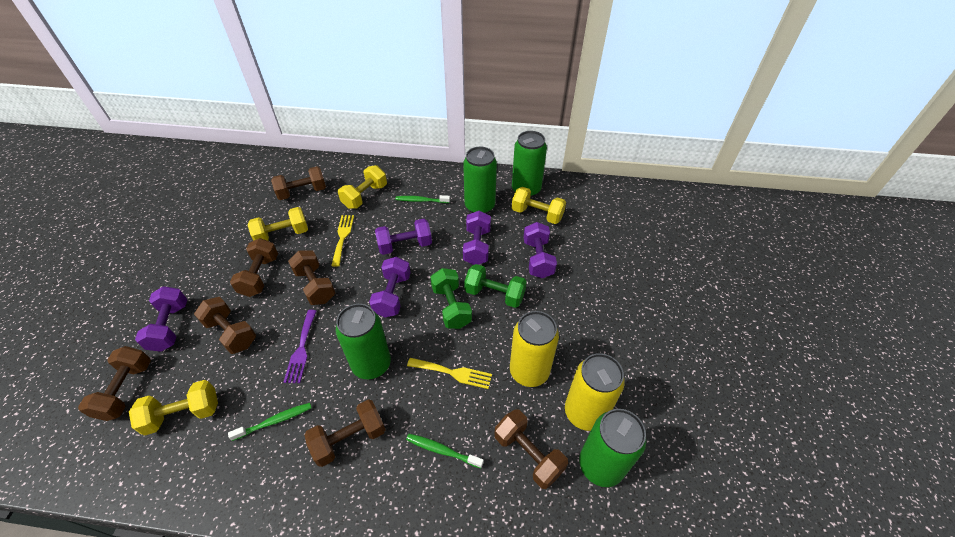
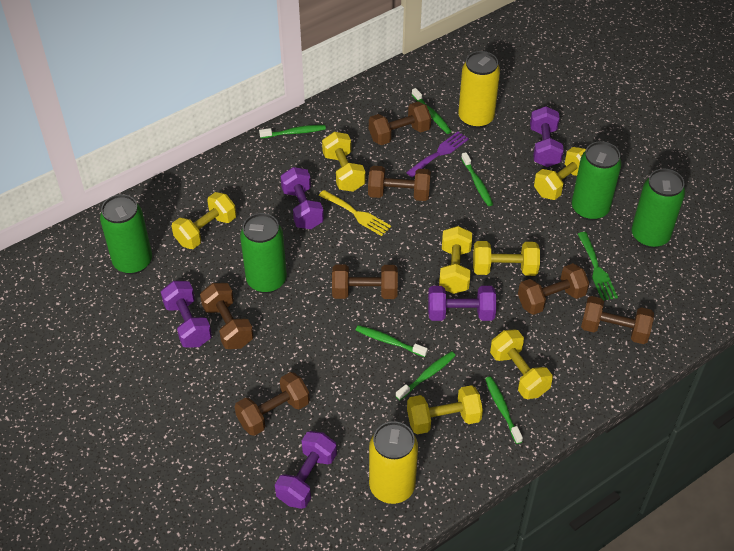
green dumbbell: 2 -> 0
green fork: 0 -> 1
green toothbrush: 3 -> 6
yellow dumbbell: 4 -> 7
yellow fork: 2 -> 1

